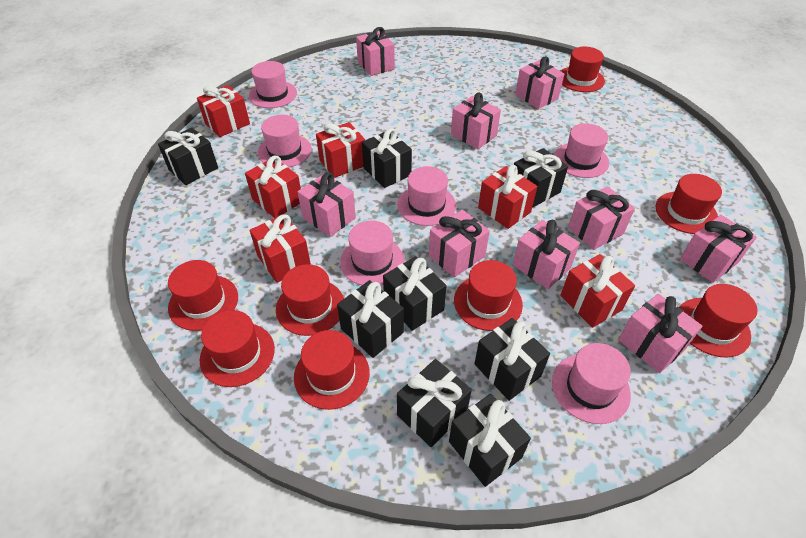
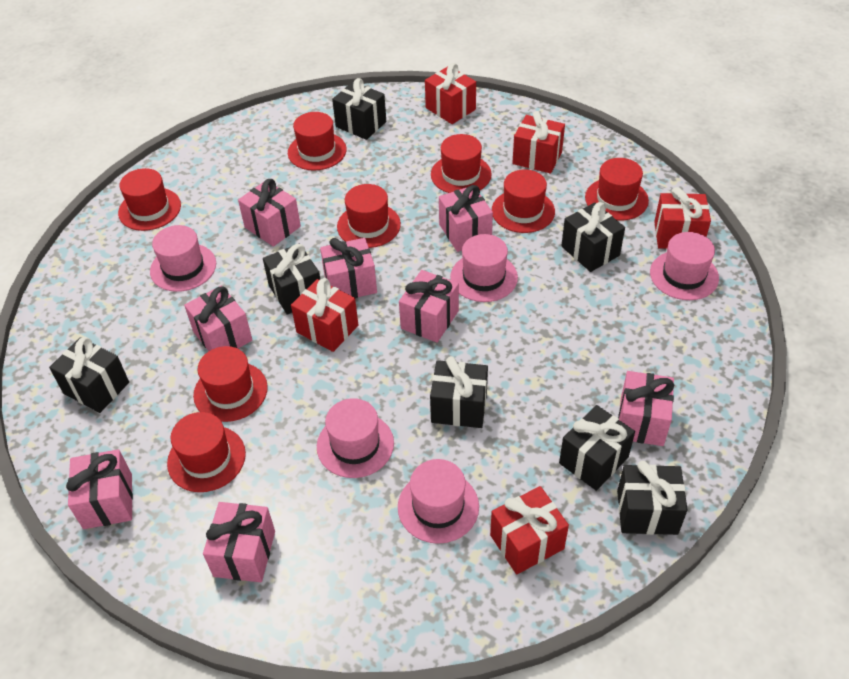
black gift: 8 -> 7
pink gift: 9 -> 8
pink hat: 6 -> 5
red gift: 6 -> 5

